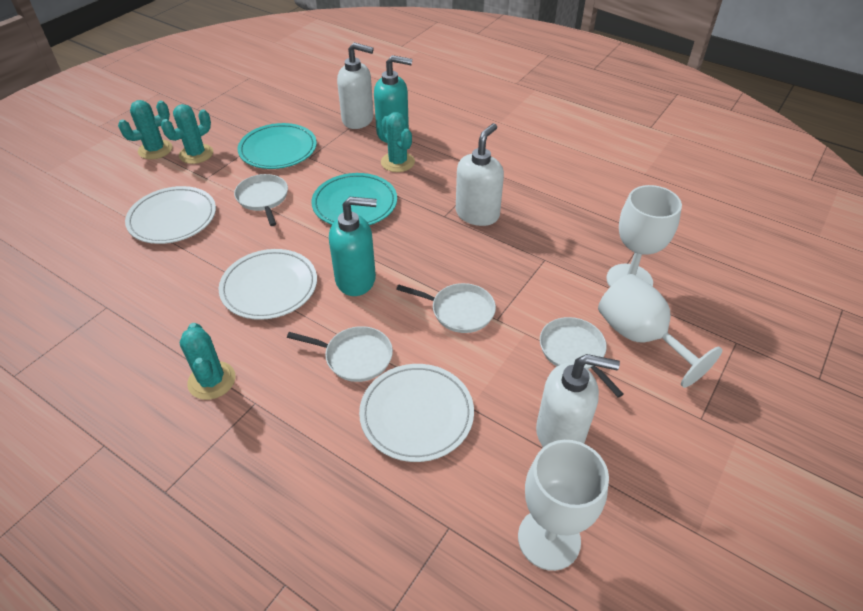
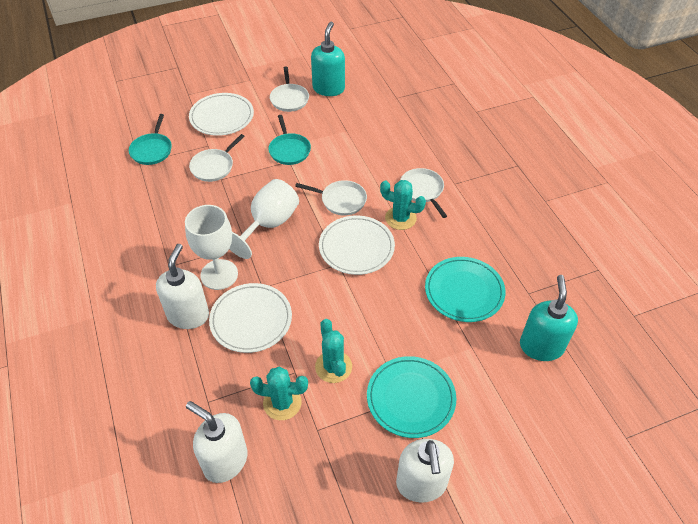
turquoise cactus: 4 -> 3
turquoise pan: 0 -> 2
white goblet: 3 -> 2

